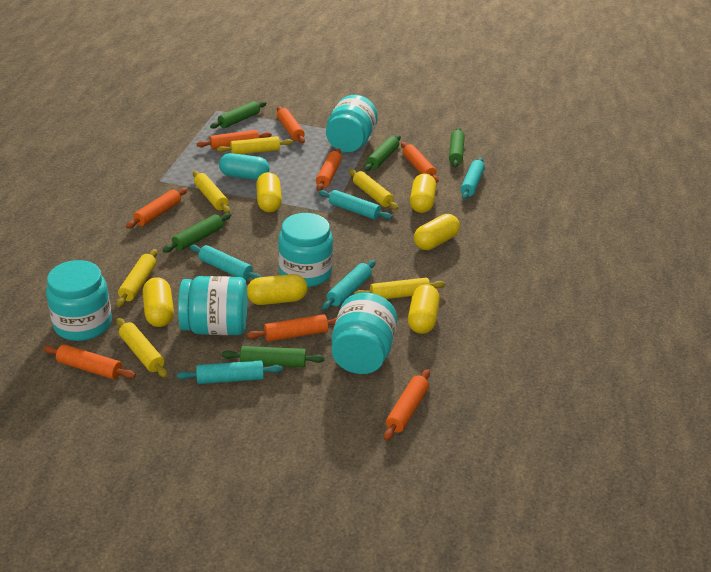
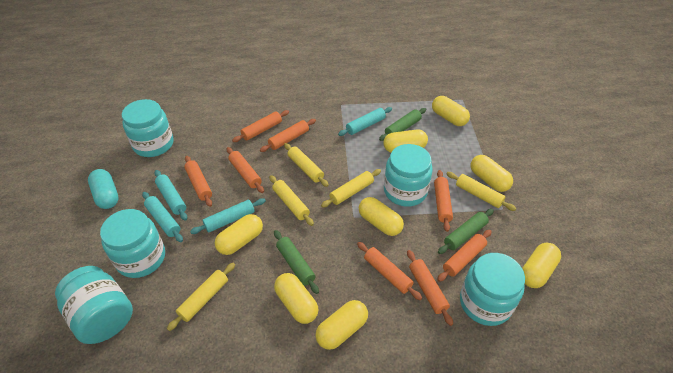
green rolling pin: 5 -> 3
turquoise rolling pin: 5 -> 4
yellow capsule: 6 -> 8
yellow rolling pin: 6 -> 5

